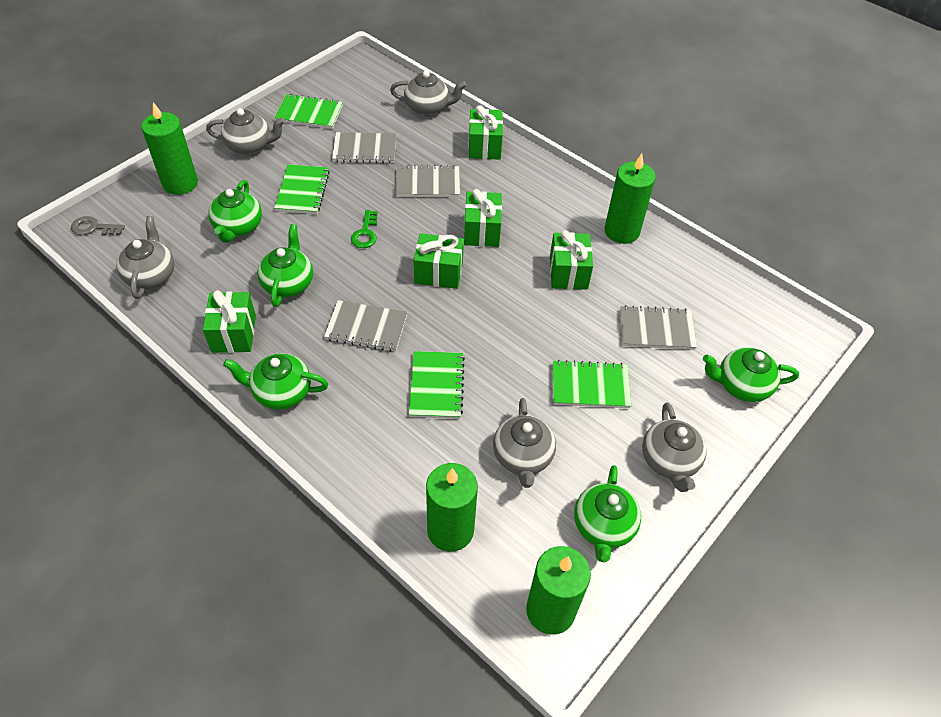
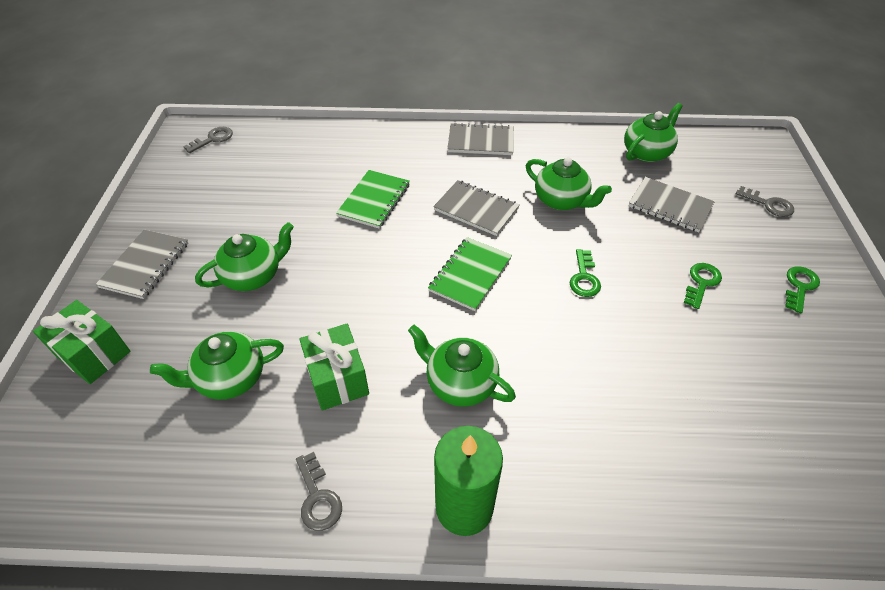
green candle: 4 -> 1
green gift: 5 -> 2
green key: 1 -> 3
green notebook: 4 -> 2
grey key: 1 -> 3
grey teapot: 5 -> 0

